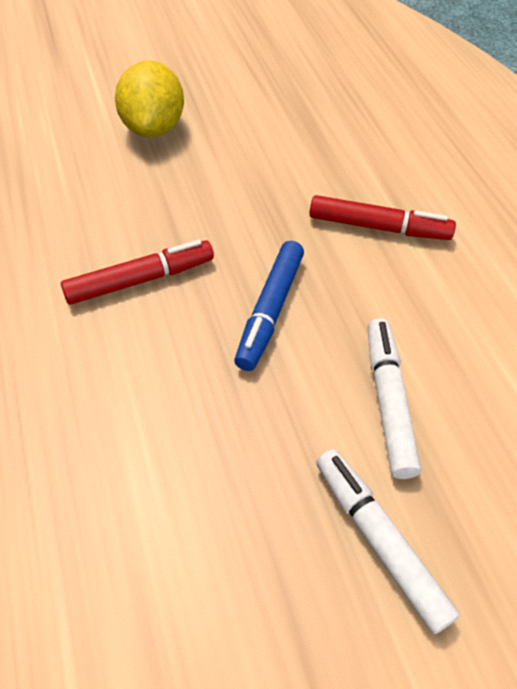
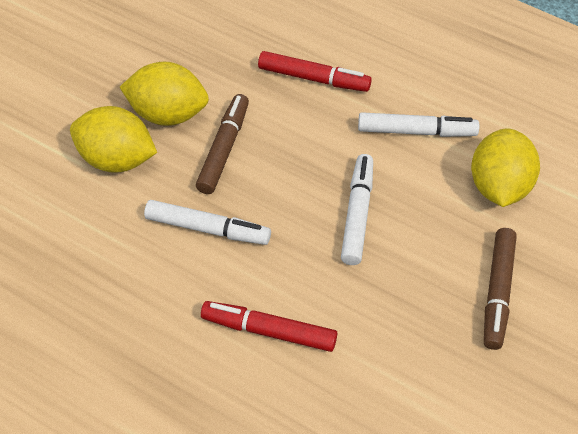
blue marker: 1 -> 0
brown marker: 0 -> 2
white marker: 2 -> 3
yellow lemon: 1 -> 3

